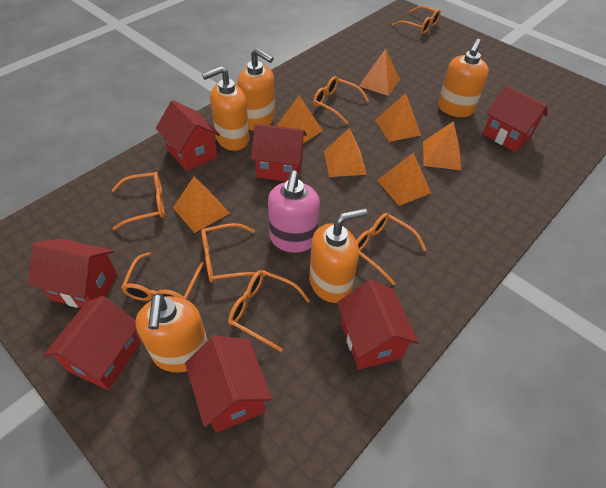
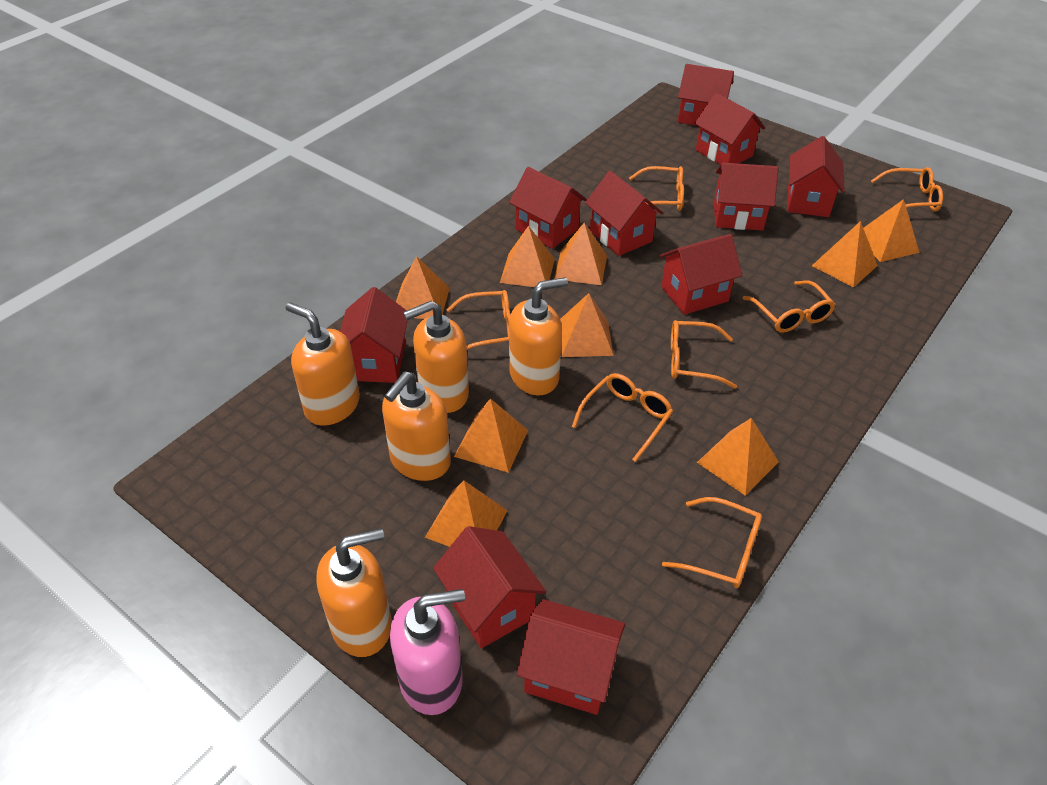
orange pyramid: 7 -> 9
red house: 7 -> 10

